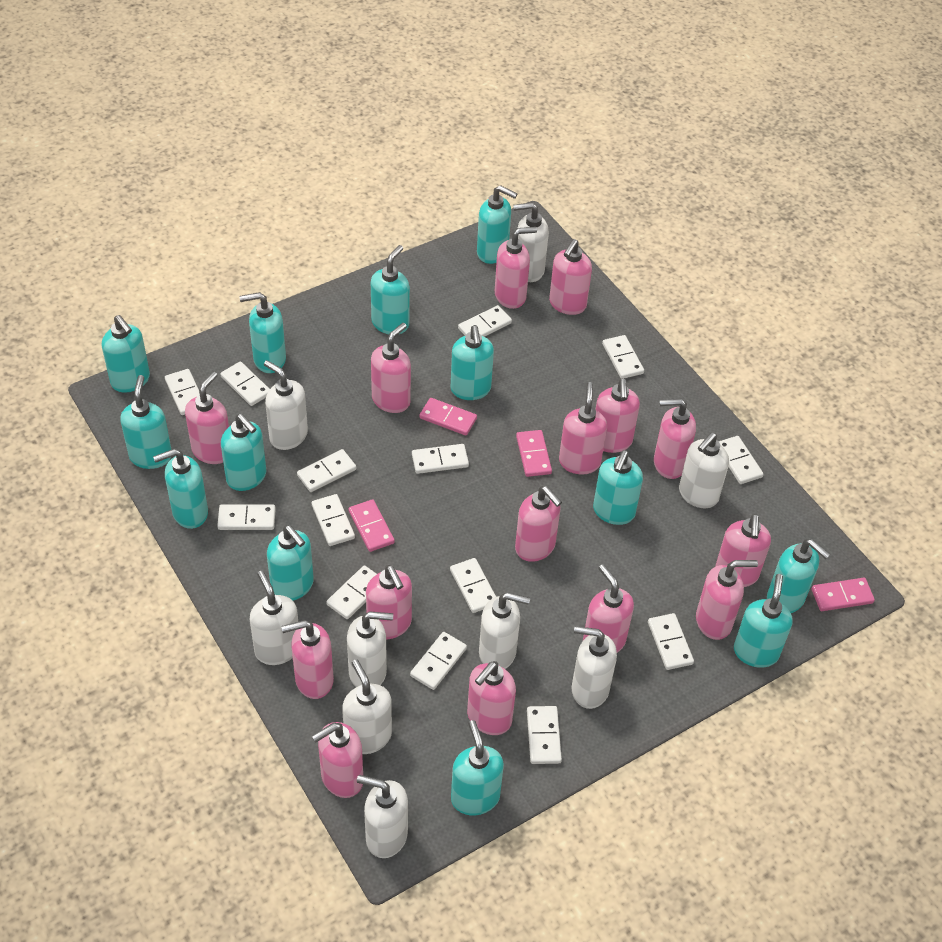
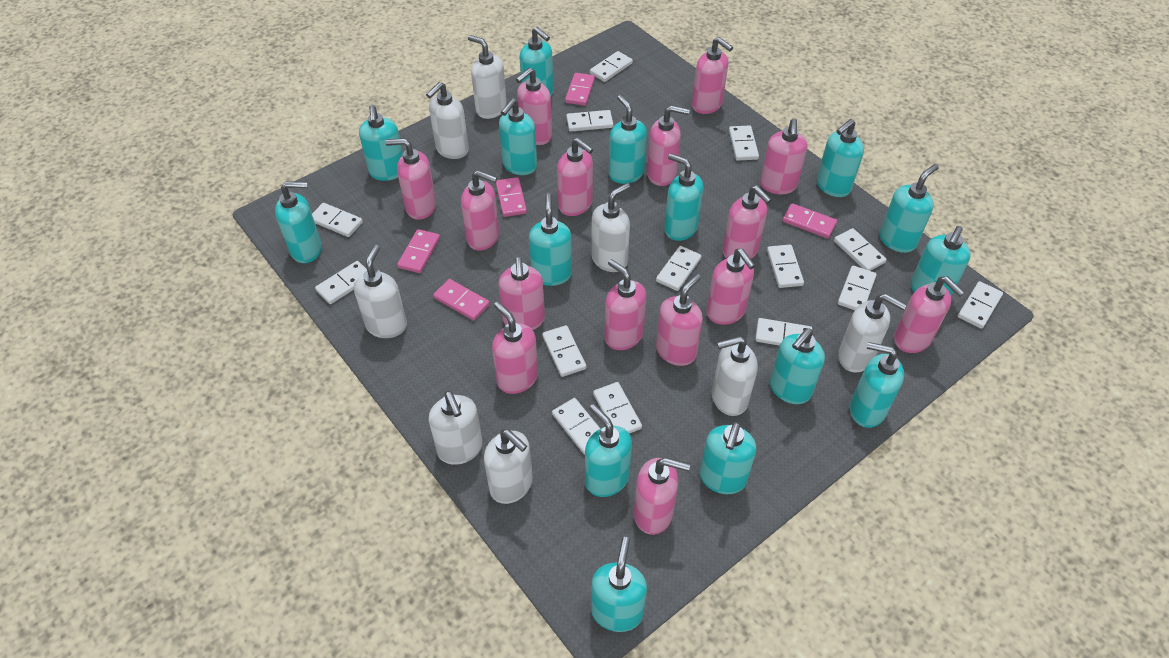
pink domino: 4 -> 5
turquoise soap dispenser: 13 -> 15
white soap dispenser: 9 -> 8

